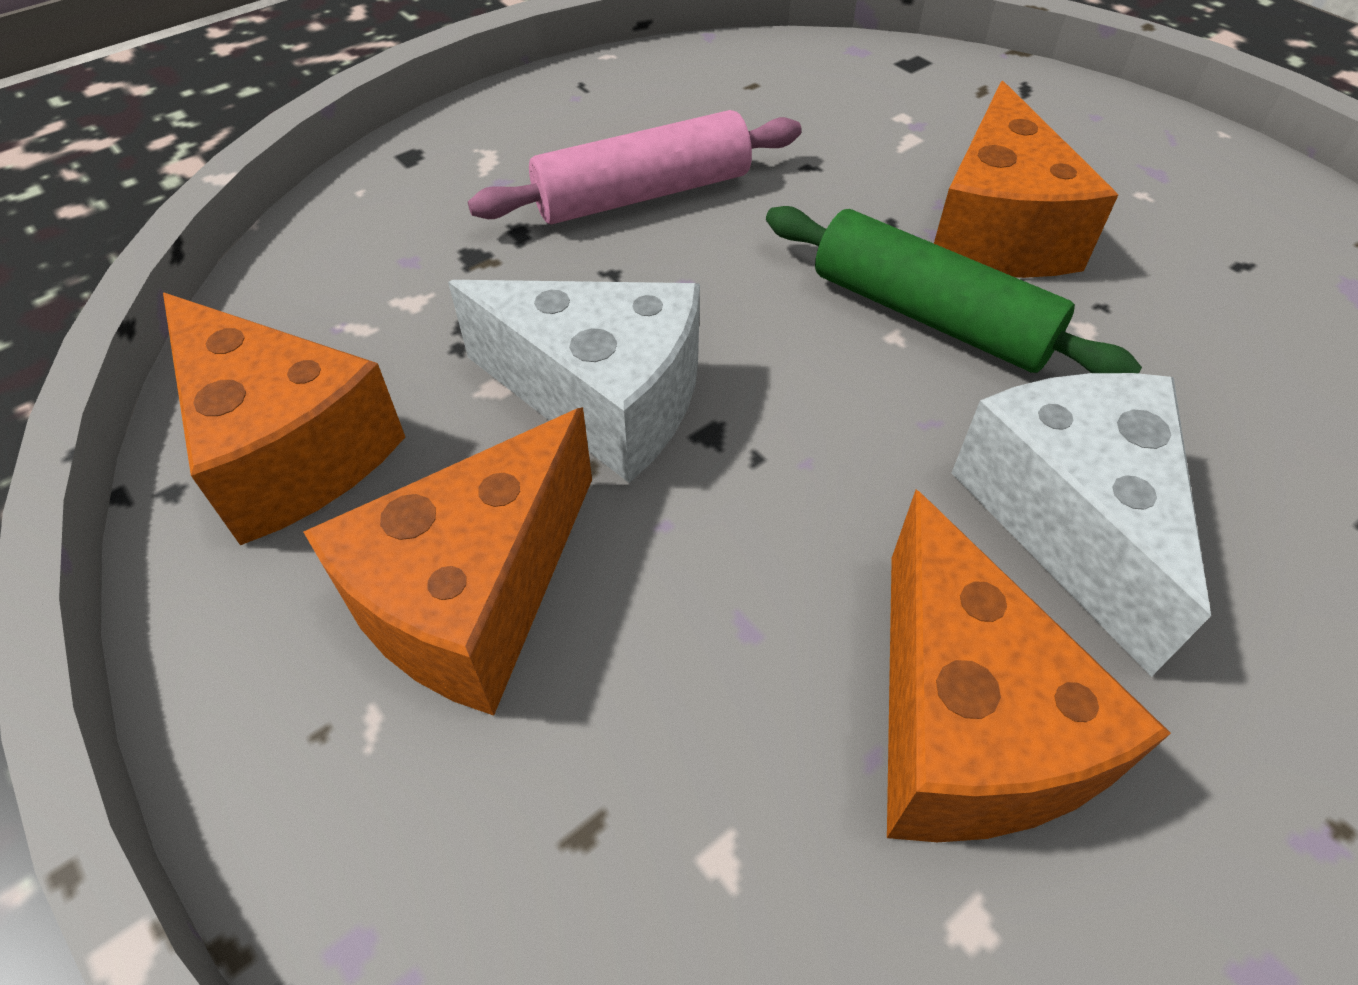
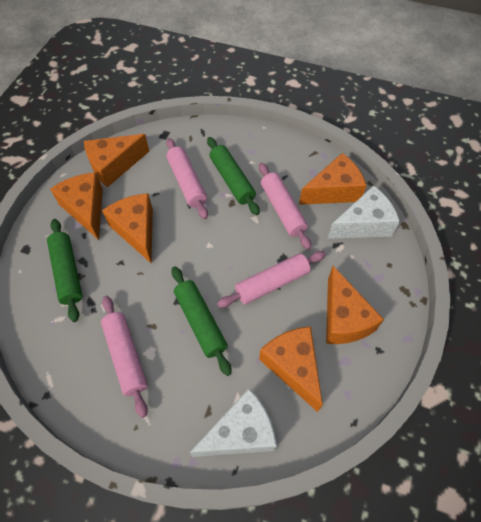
green rolling pin: 1 -> 3
orange cheese: 4 -> 6
pink rolling pin: 1 -> 4

